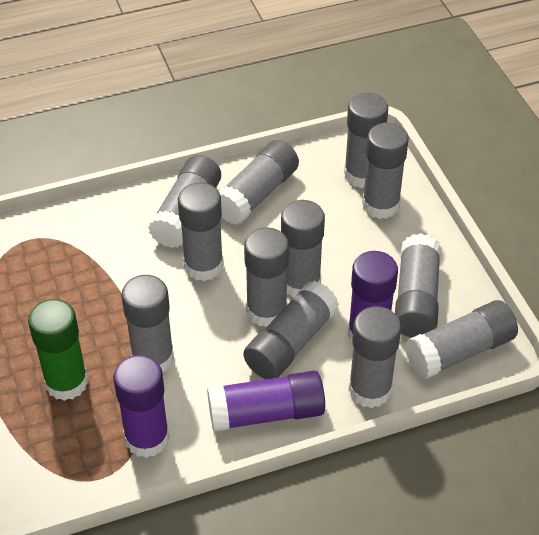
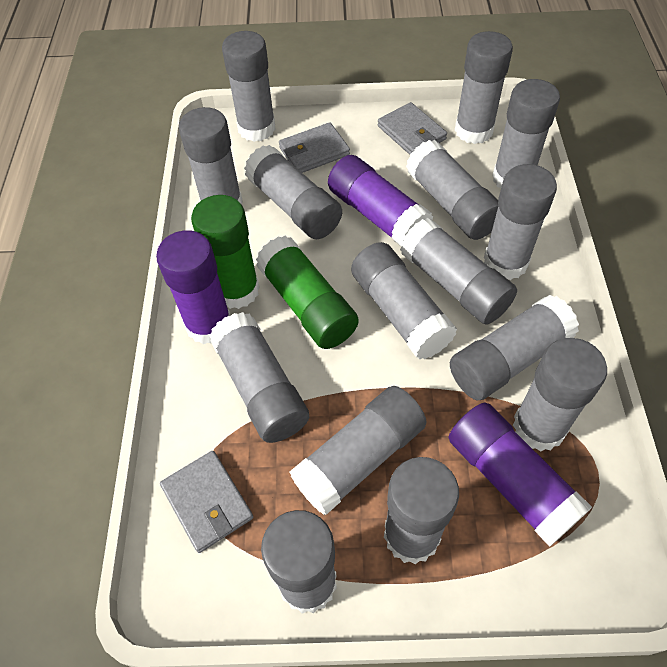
green glue stick: 1 -> 2
grey glue stick: 12 -> 15
grey wallet: 0 -> 3

